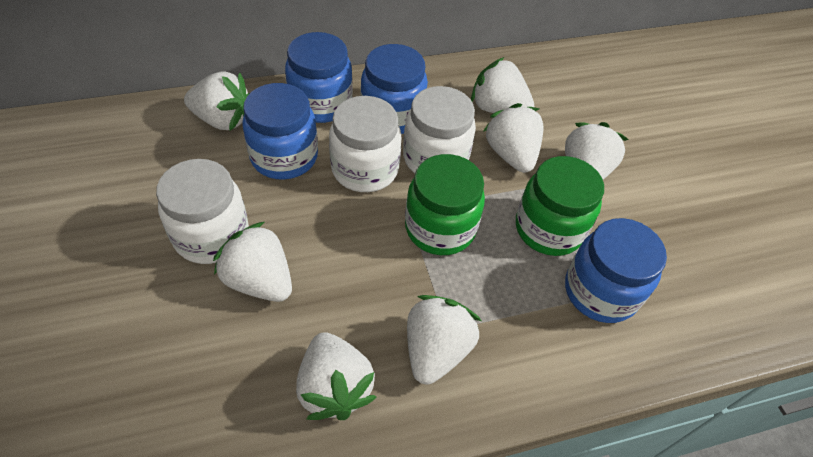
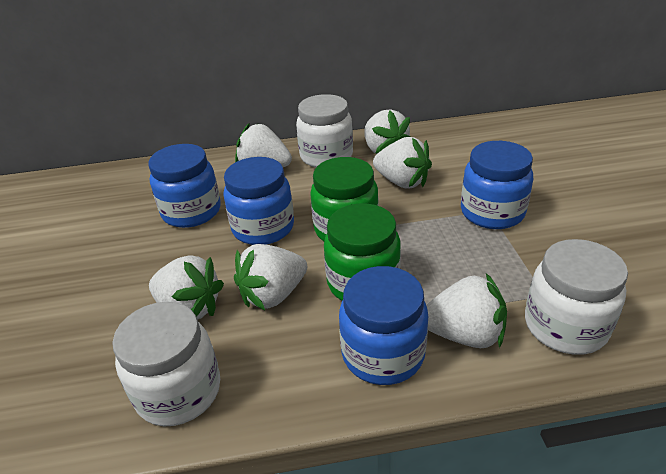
white strawberry: 7 -> 6

